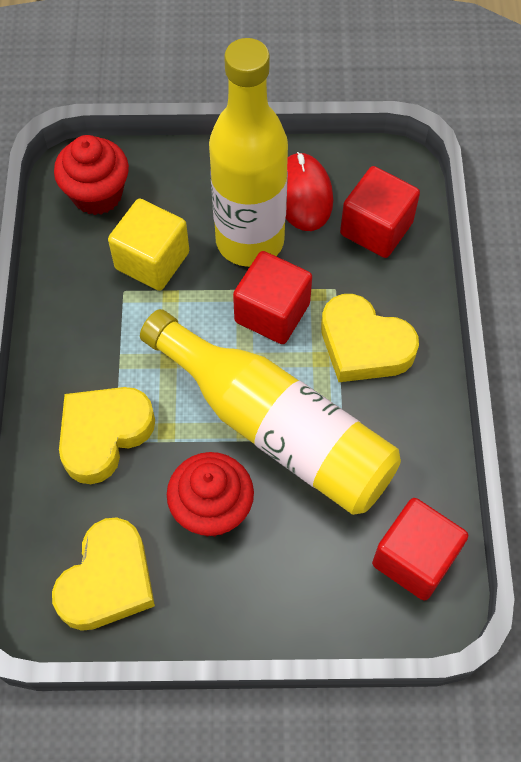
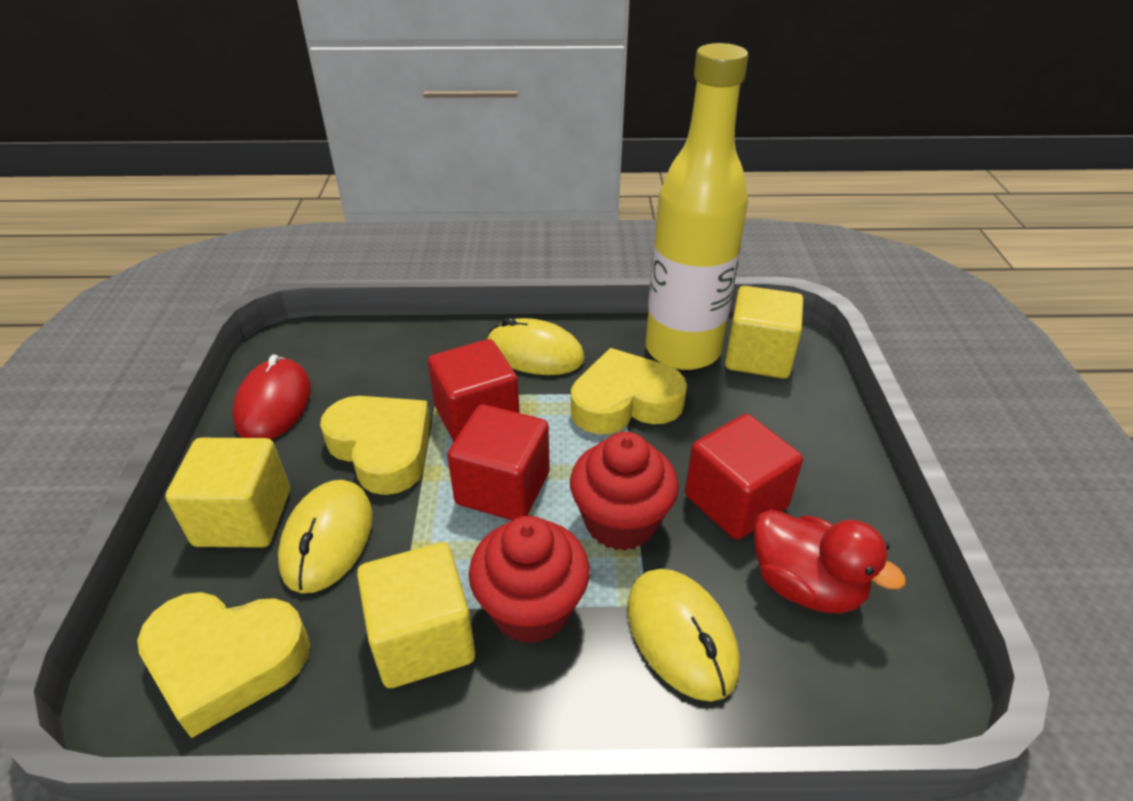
red duck: 0 -> 1
yellow bottle: 2 -> 1
yellow cube: 1 -> 3
yellow mouse: 0 -> 3

